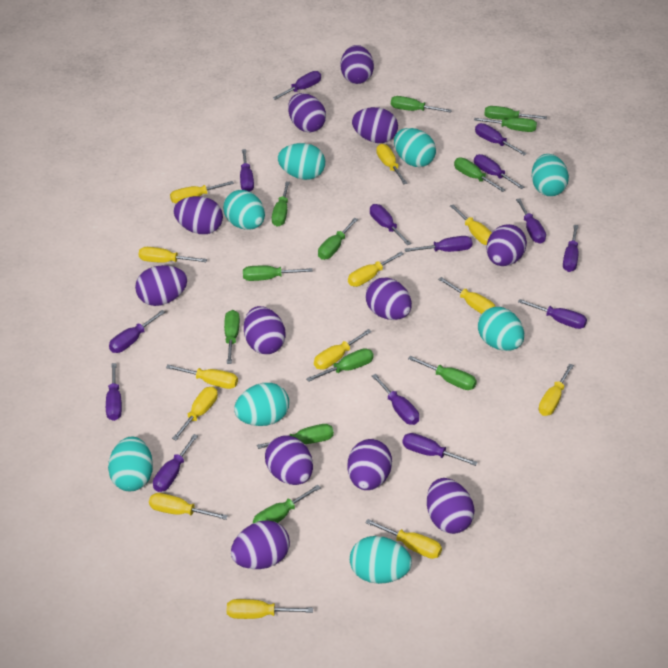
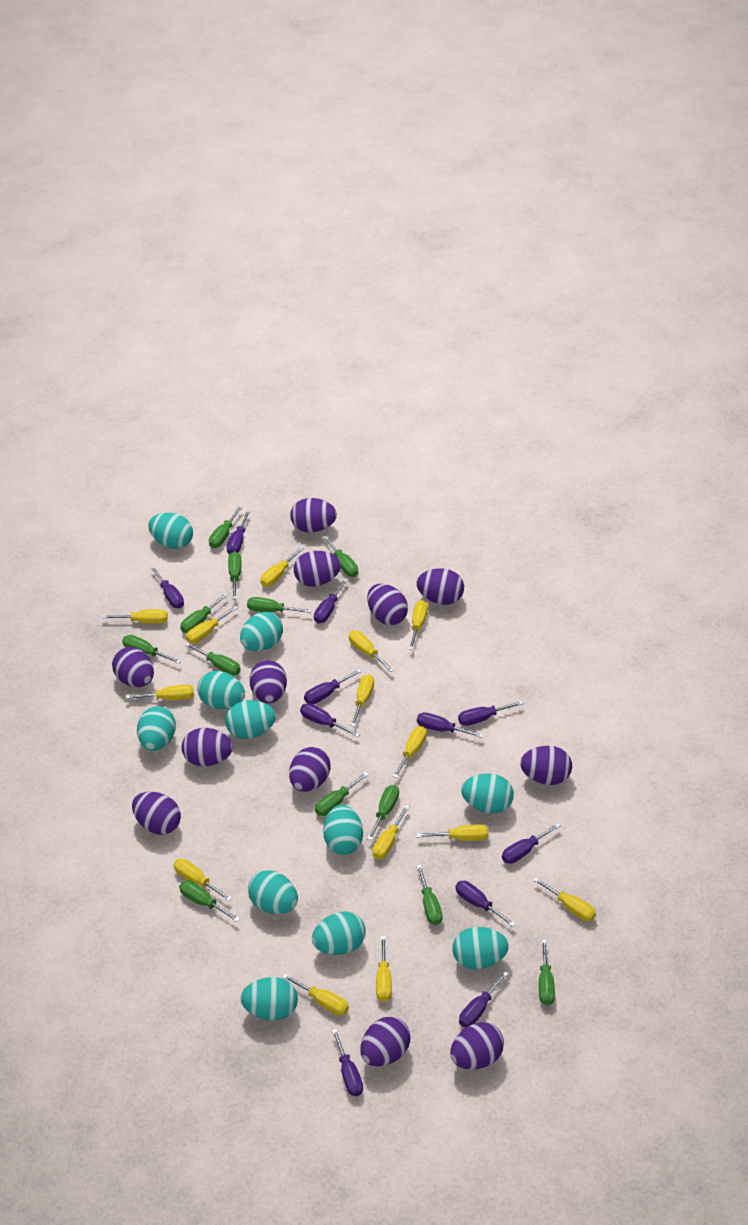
purple screwdriver: 14 -> 11
turquoise egg: 8 -> 11
yellow screwdriver: 13 -> 14

